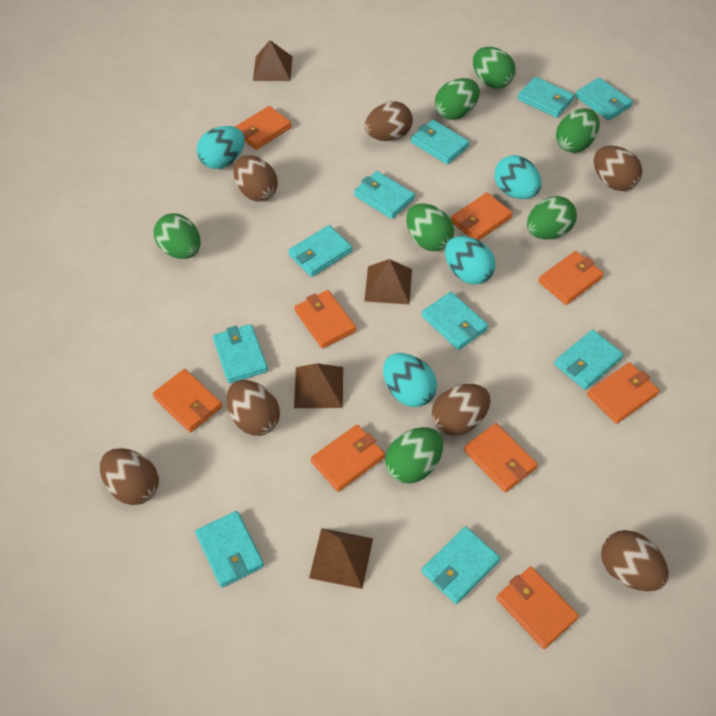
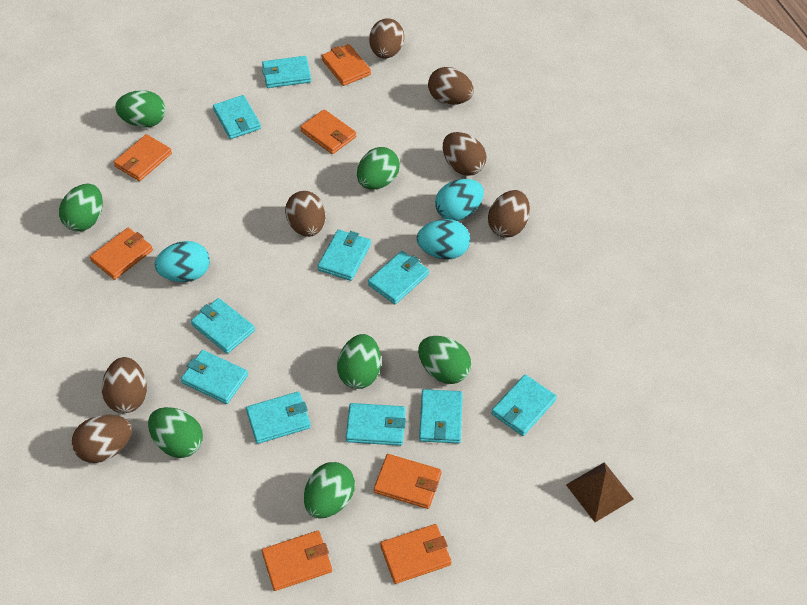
brown pyramid: 4 -> 1
orange wallet: 9 -> 7
turquoise egg: 4 -> 3

